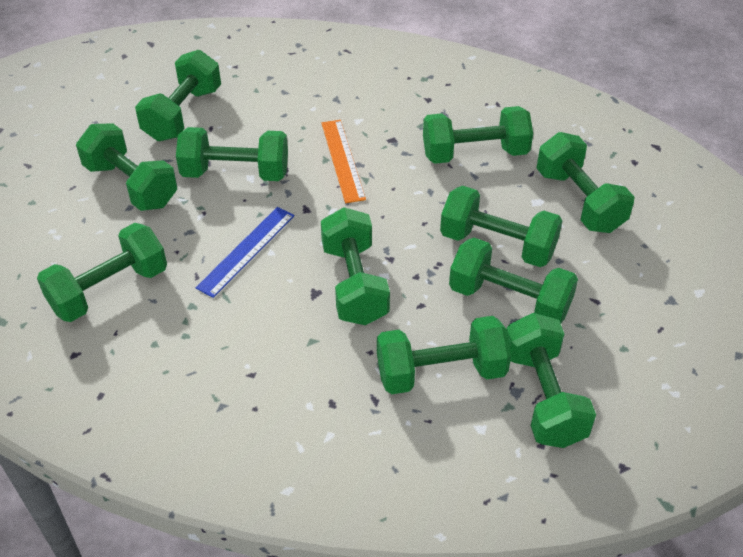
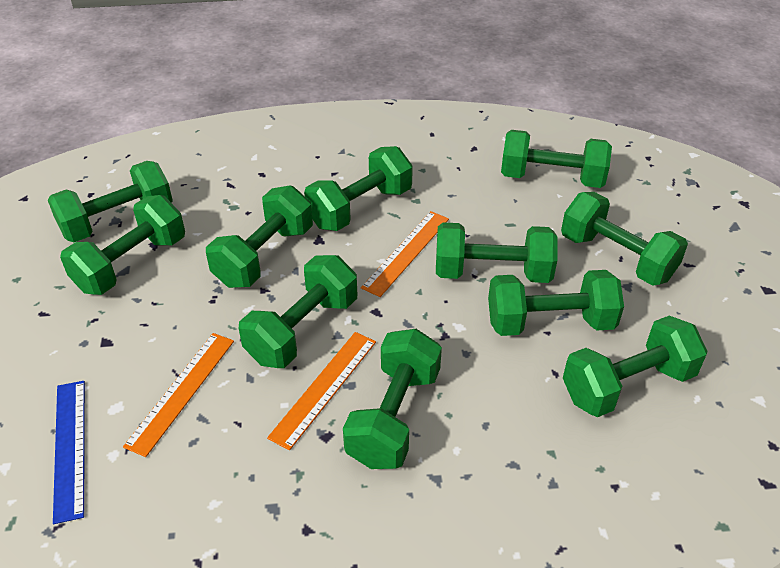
orange ruler: 1 -> 3

